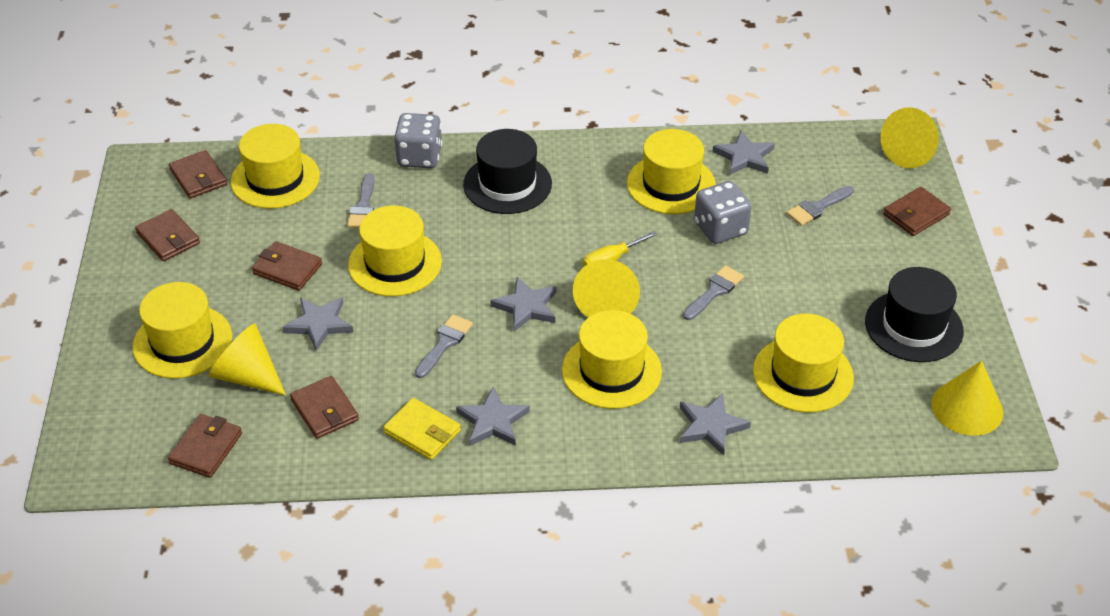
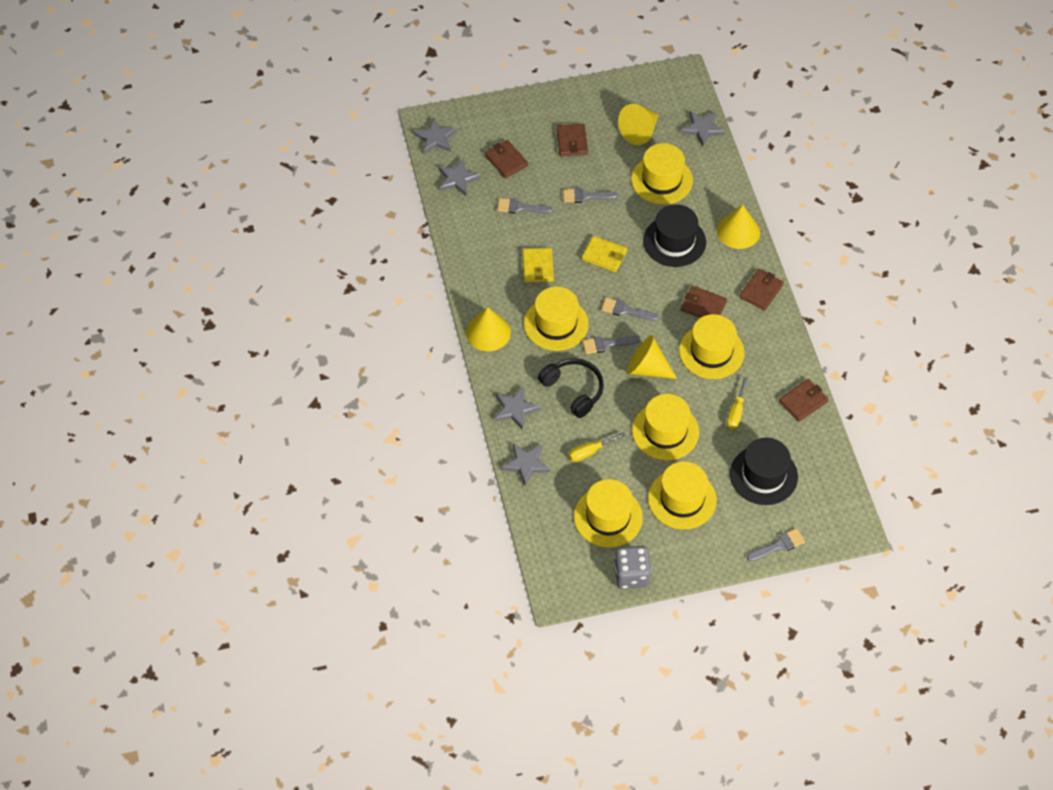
black headphones: 0 -> 1
brown wallet: 6 -> 5
grey brush: 4 -> 5
grey dice: 2 -> 1
yellow screwdriver: 1 -> 2
yellow wallet: 1 -> 2

